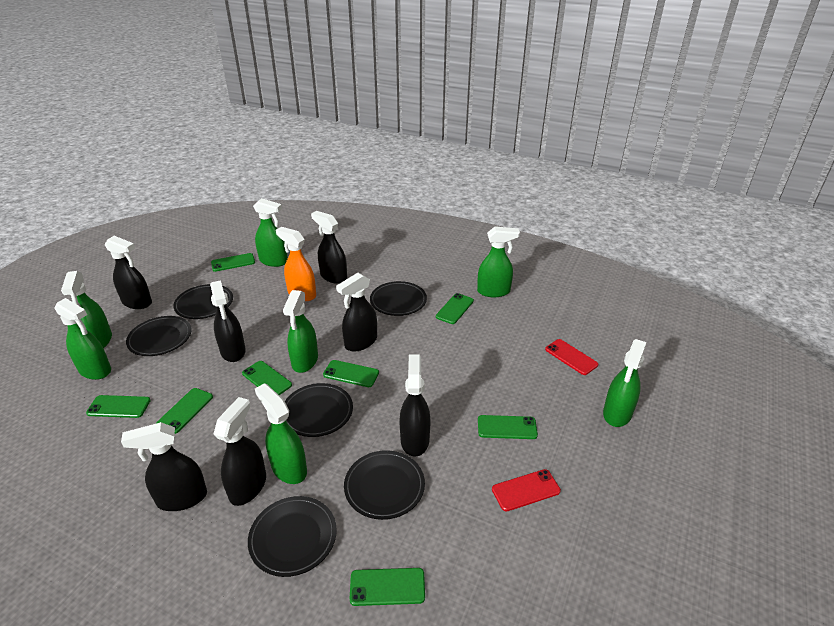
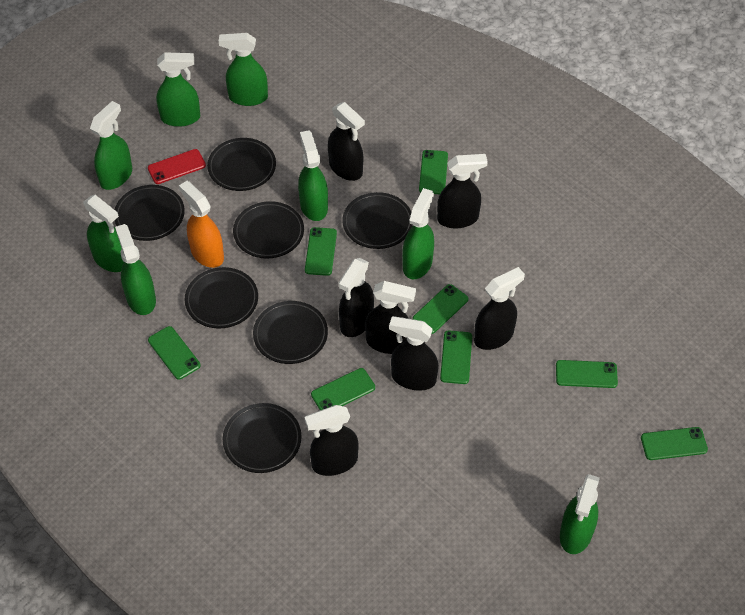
black plate: 6 -> 7
green spray bottle: 7 -> 8
red phone: 2 -> 1

